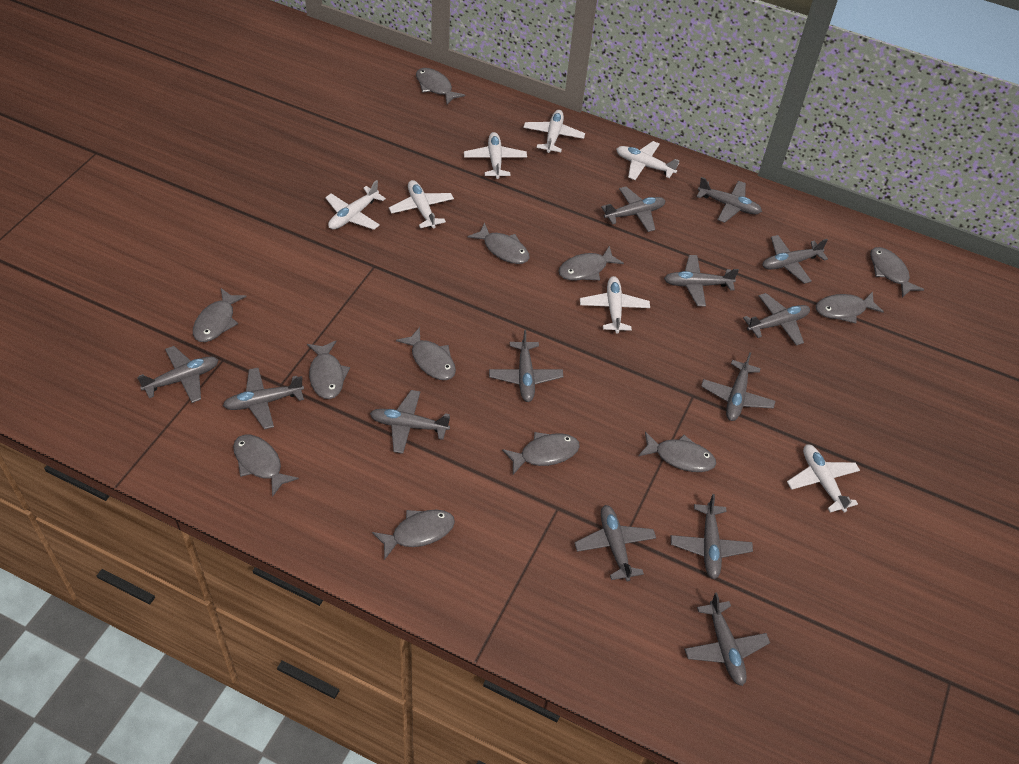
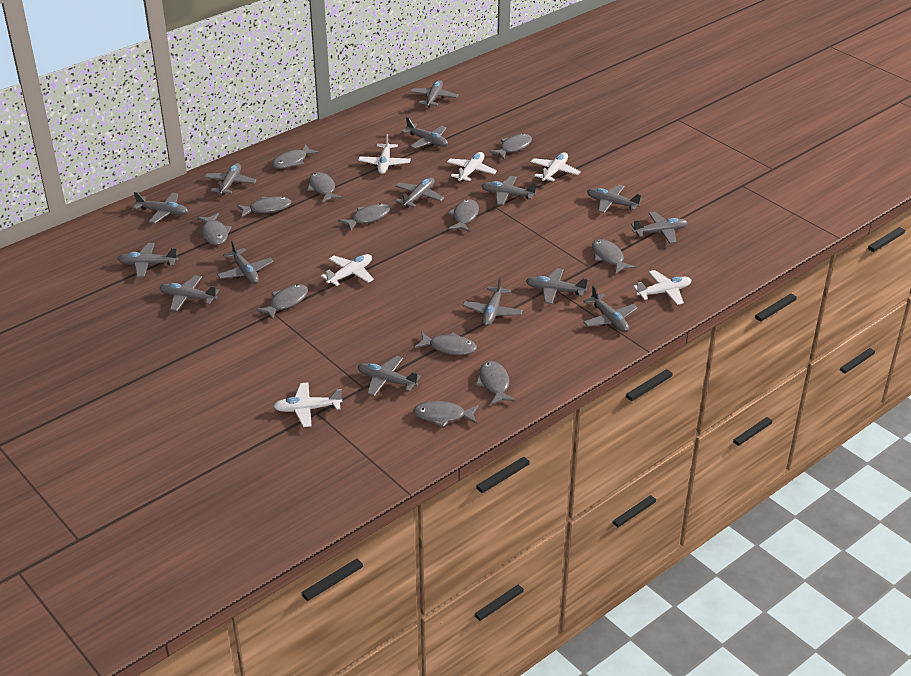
grey plane: 13 -> 15
white plane: 7 -> 6

